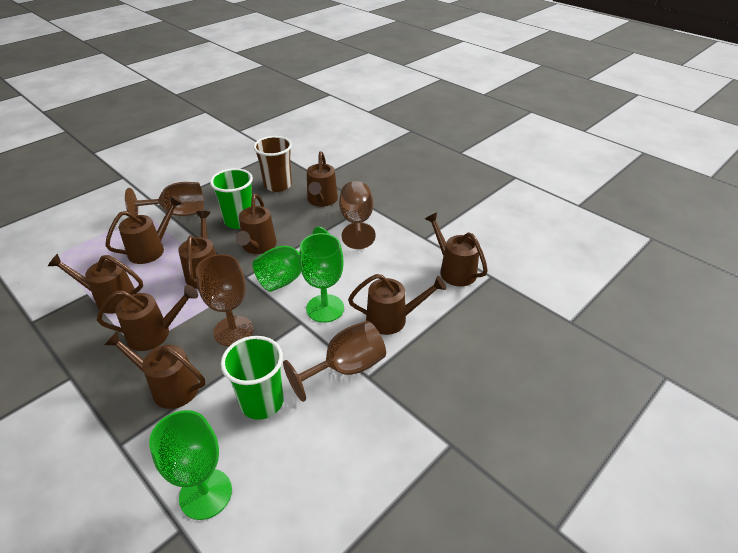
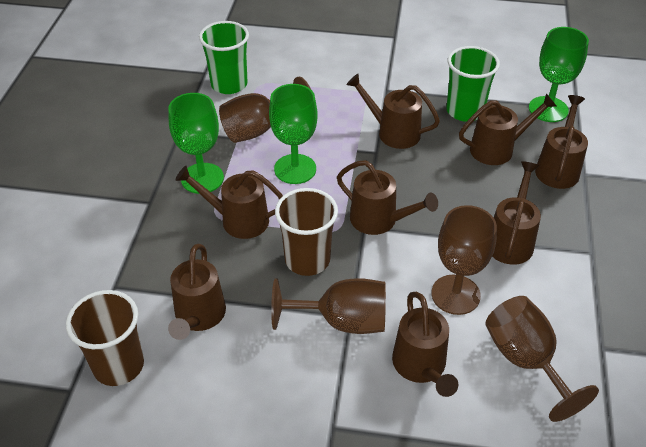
brown cup: 1 -> 2
brown watering can: 9 -> 8

